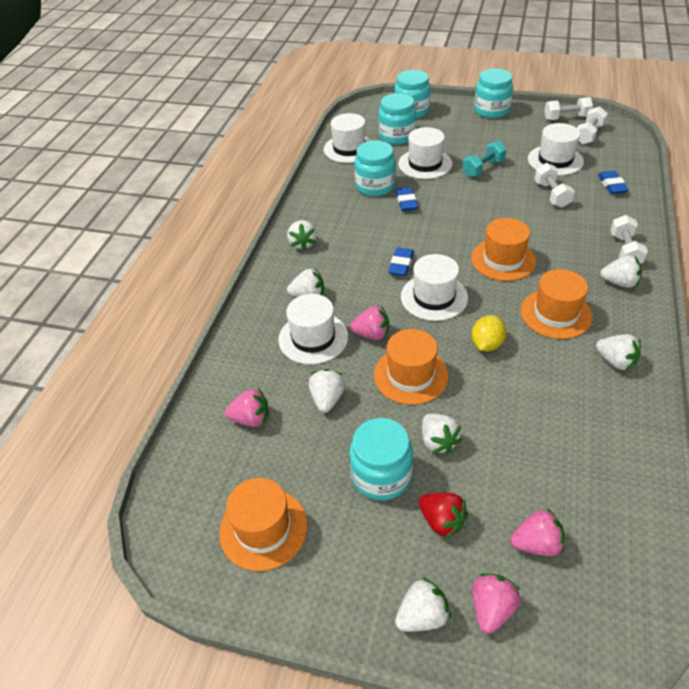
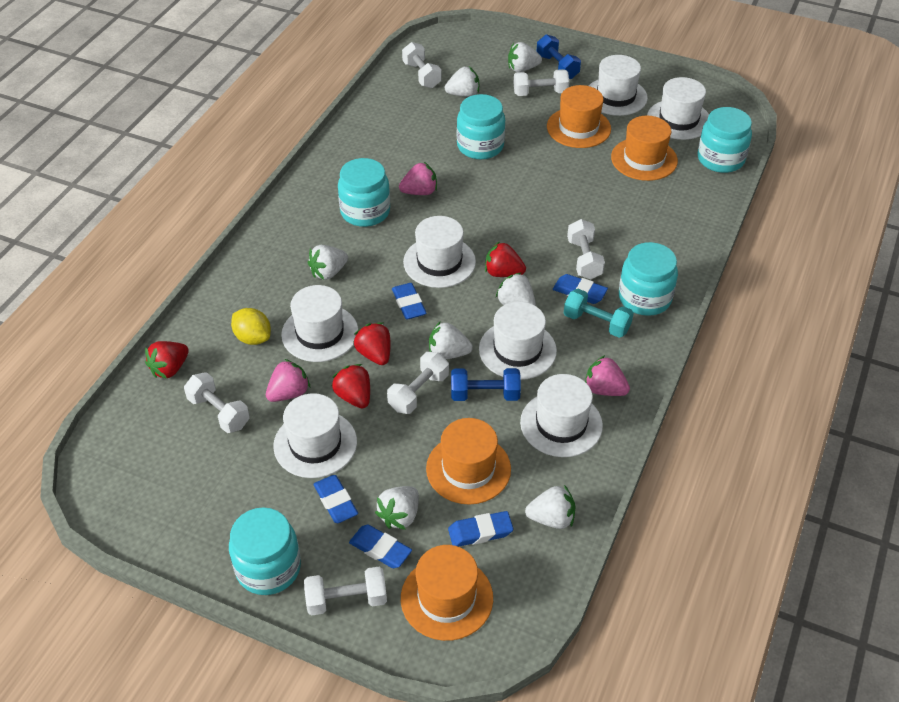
blue dumbbell: 0 -> 2
blue eraser: 3 -> 5
pink strawberry: 4 -> 3
red strawberry: 1 -> 4
white dumbbell: 4 -> 6
white hat: 5 -> 7

